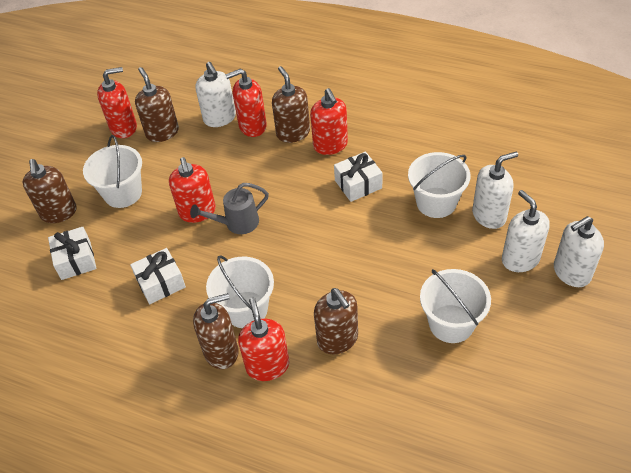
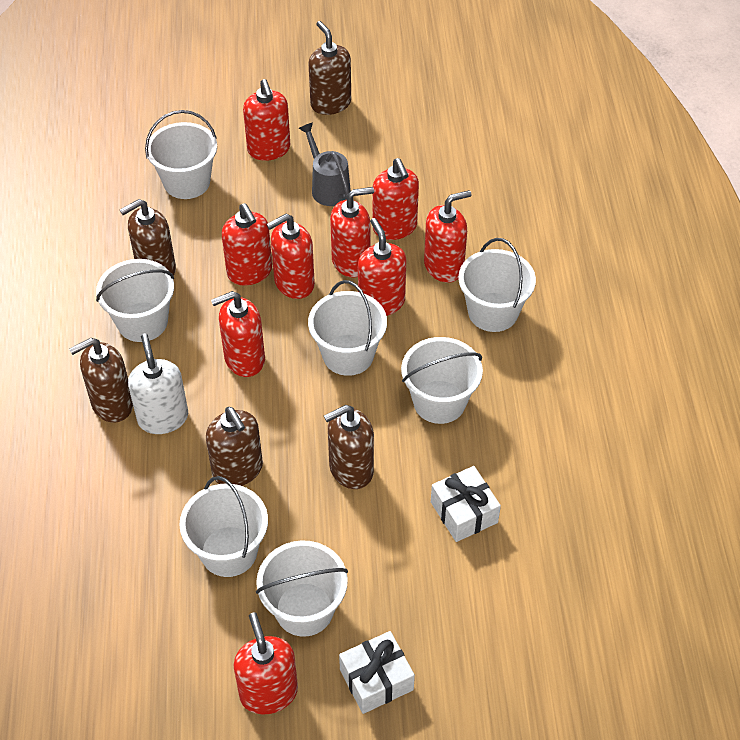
red soap dispenser: 5 -> 9
white bucket: 4 -> 7
white gift: 3 -> 2
white soap dispenser: 4 -> 1

